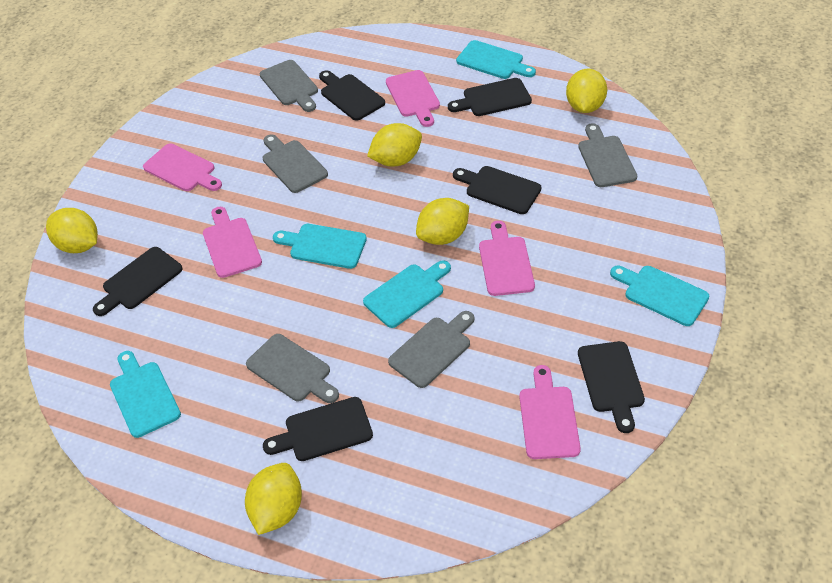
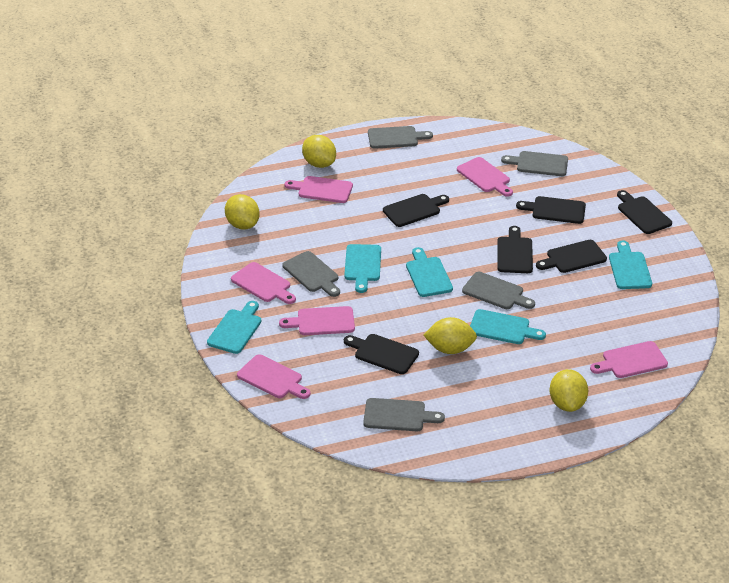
pink cutting board: 5 -> 6
yellow lemon: 5 -> 4

